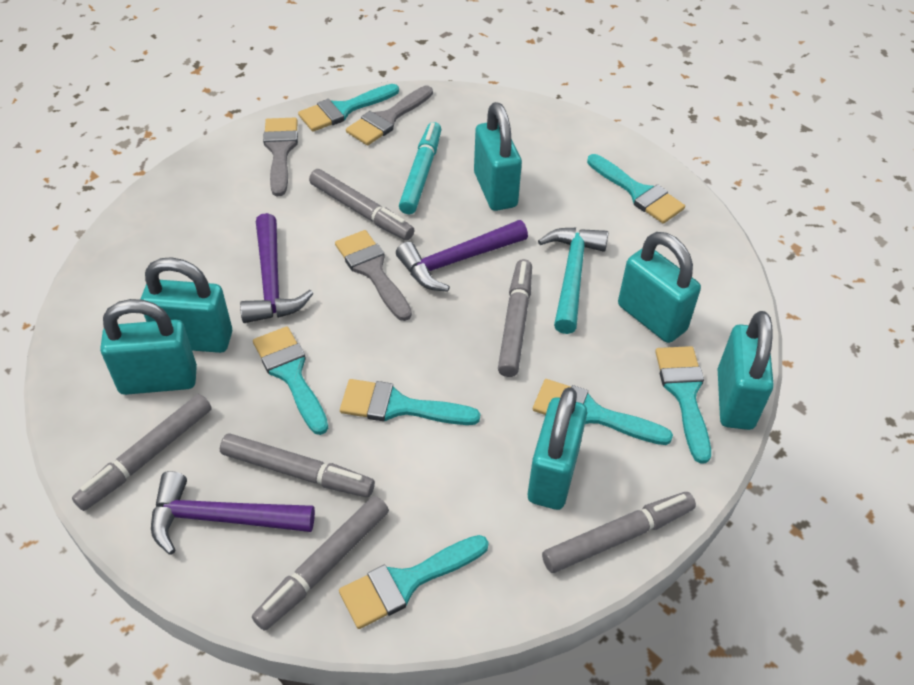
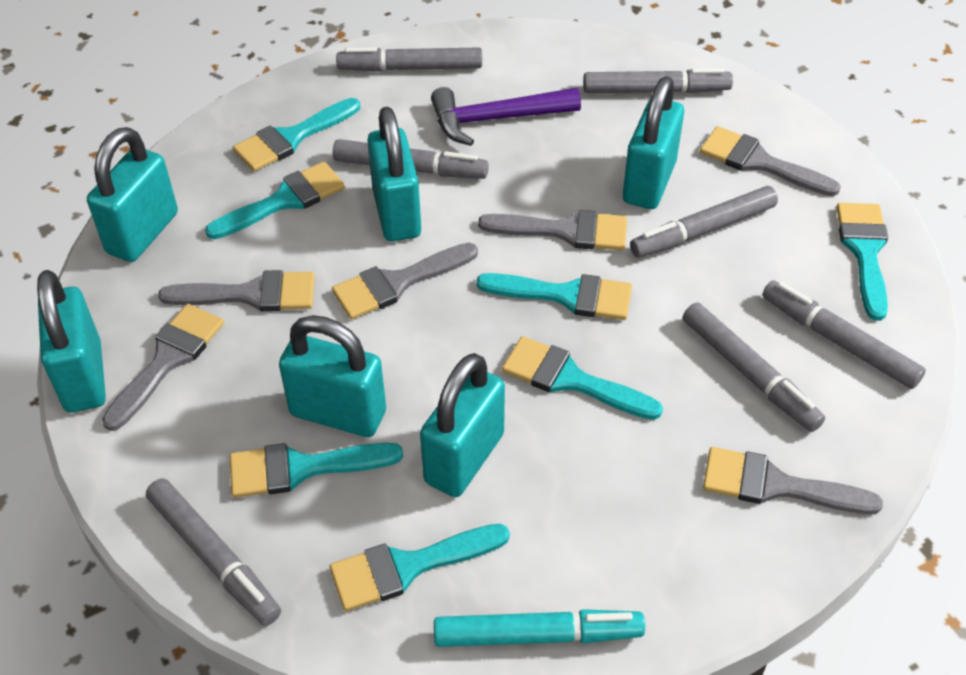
grey brush: 3 -> 6
grey marker: 6 -> 7
purple hammer: 3 -> 1
turquoise hammer: 1 -> 0

